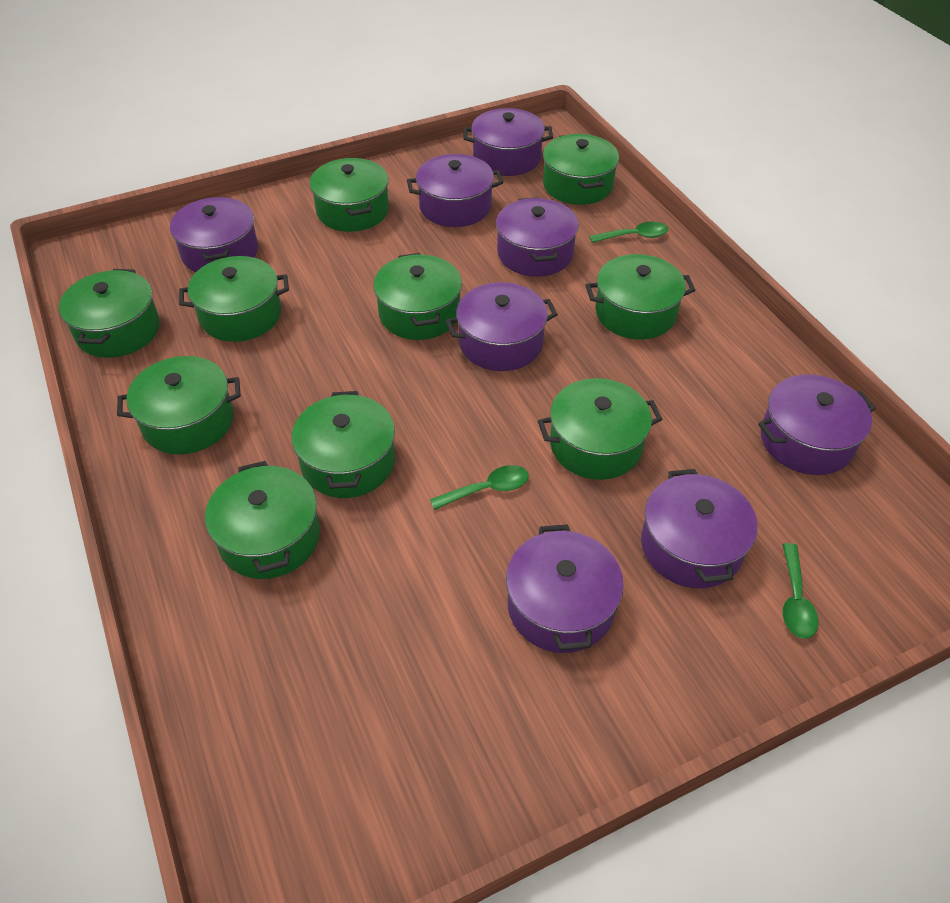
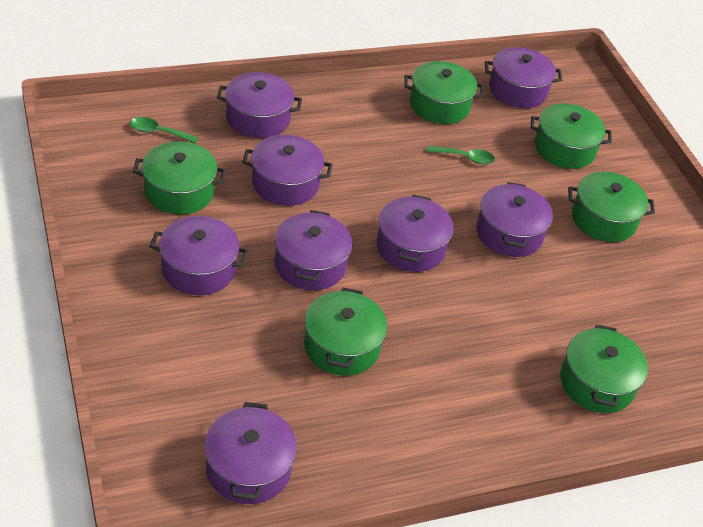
green pot: 10 -> 6
green spoon: 3 -> 2

